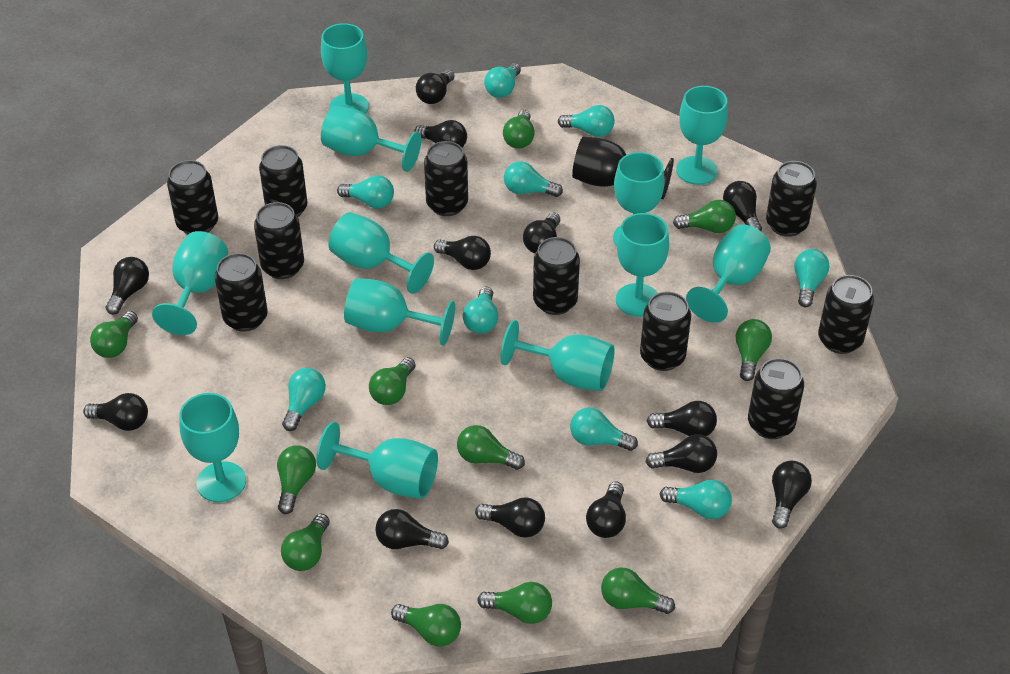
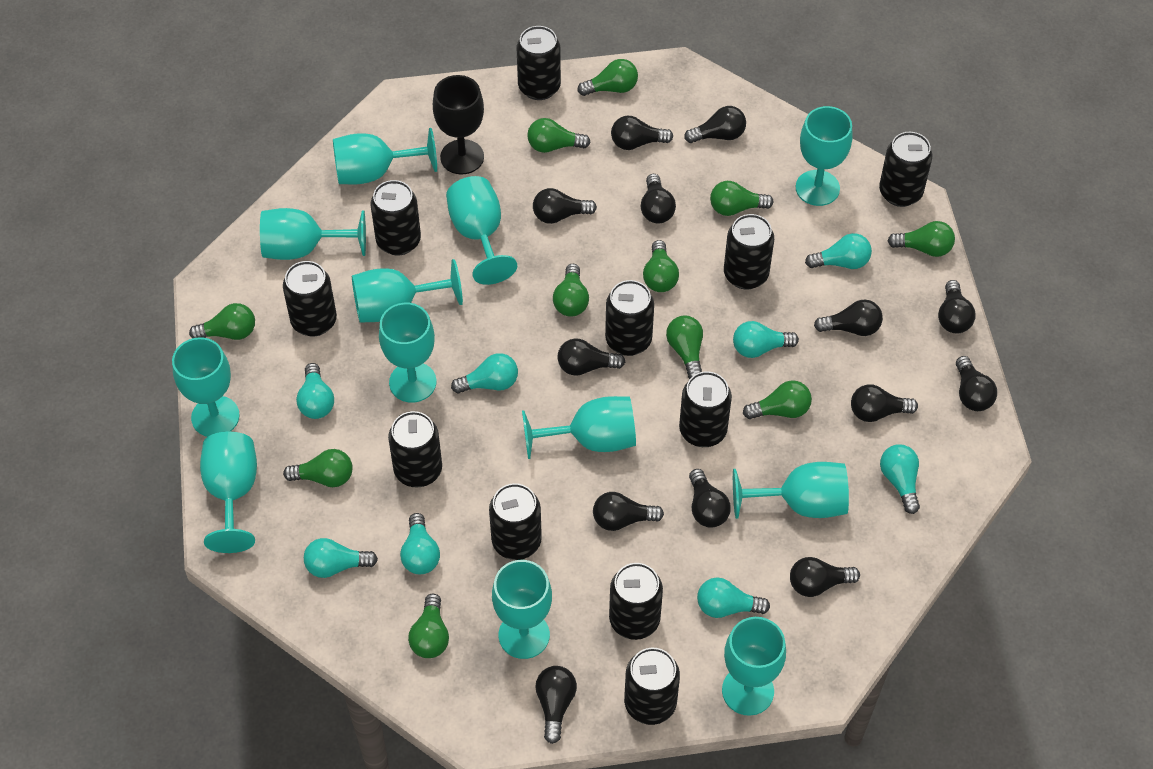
black can: 10 -> 11
turquoise light bulb: 9 -> 8

